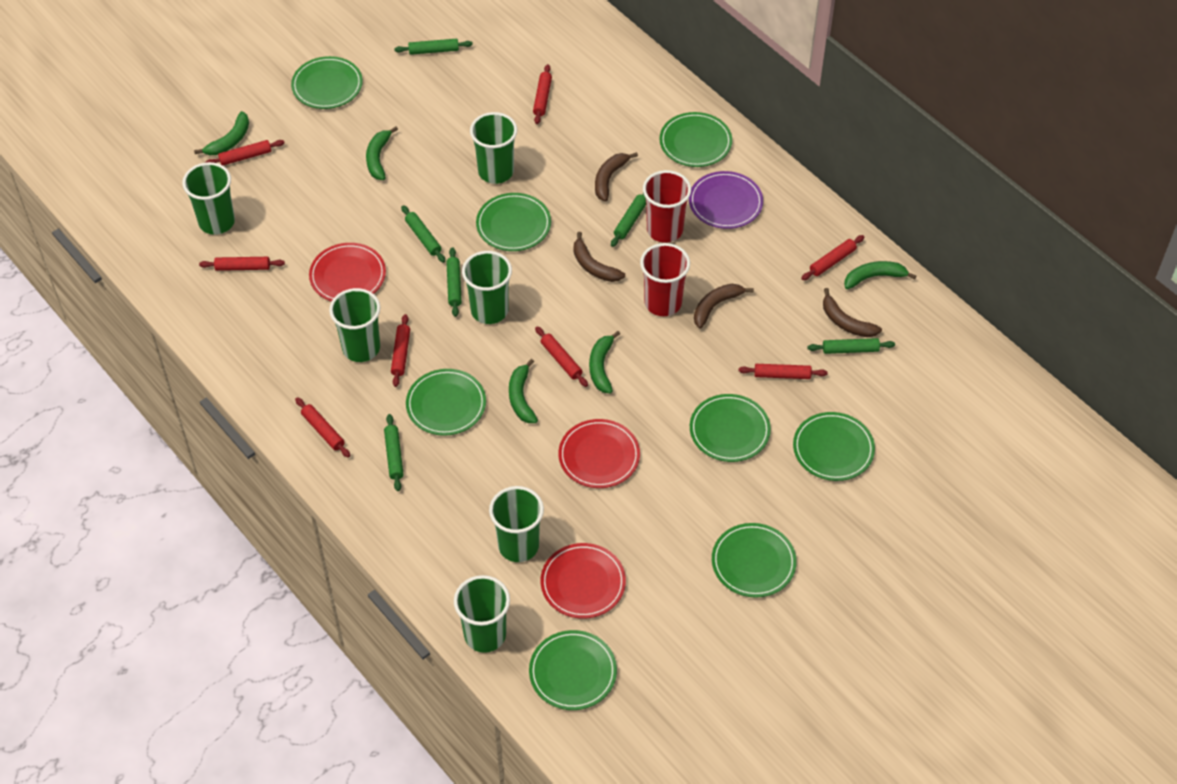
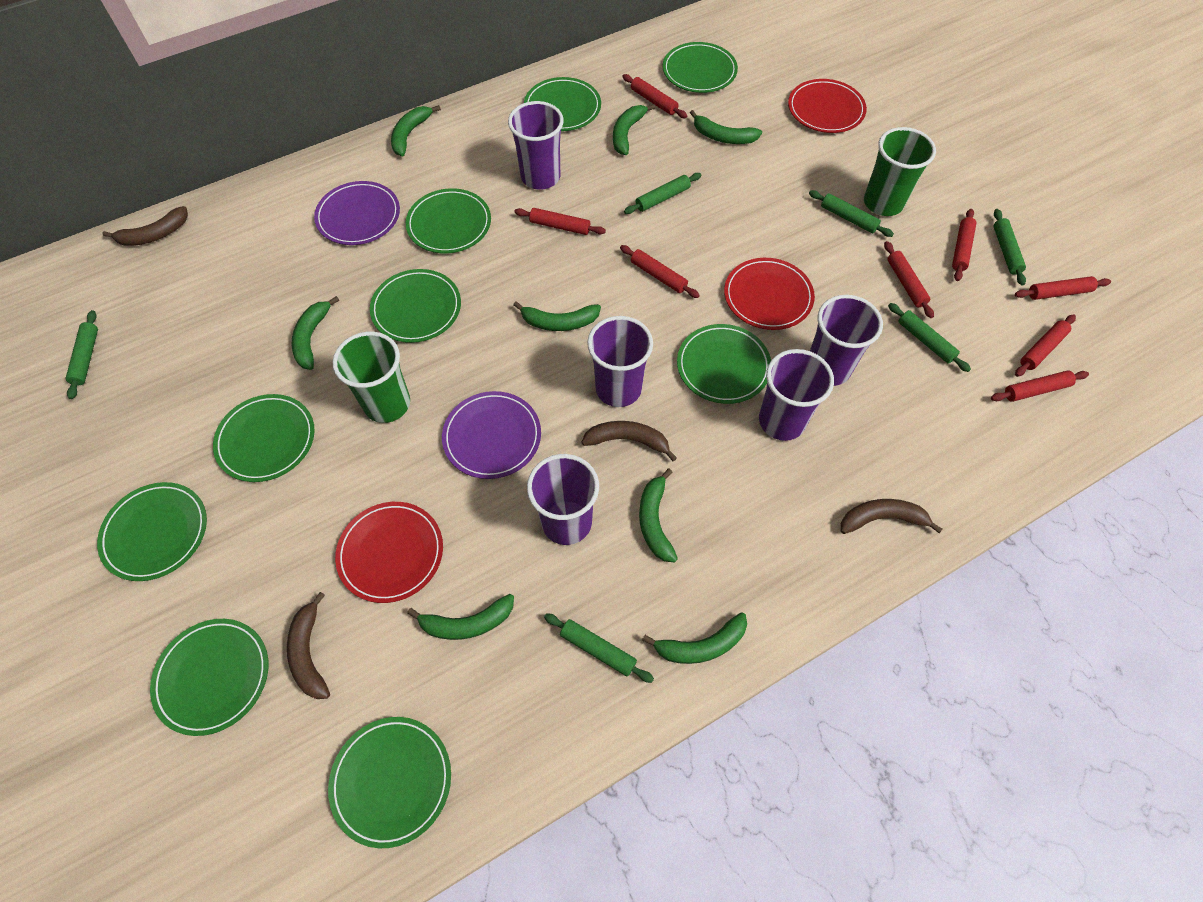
green banana: 5 -> 8
green cup: 6 -> 2
green plate: 8 -> 9
purple cup: 0 -> 5
purple plate: 1 -> 2
red cup: 2 -> 0

